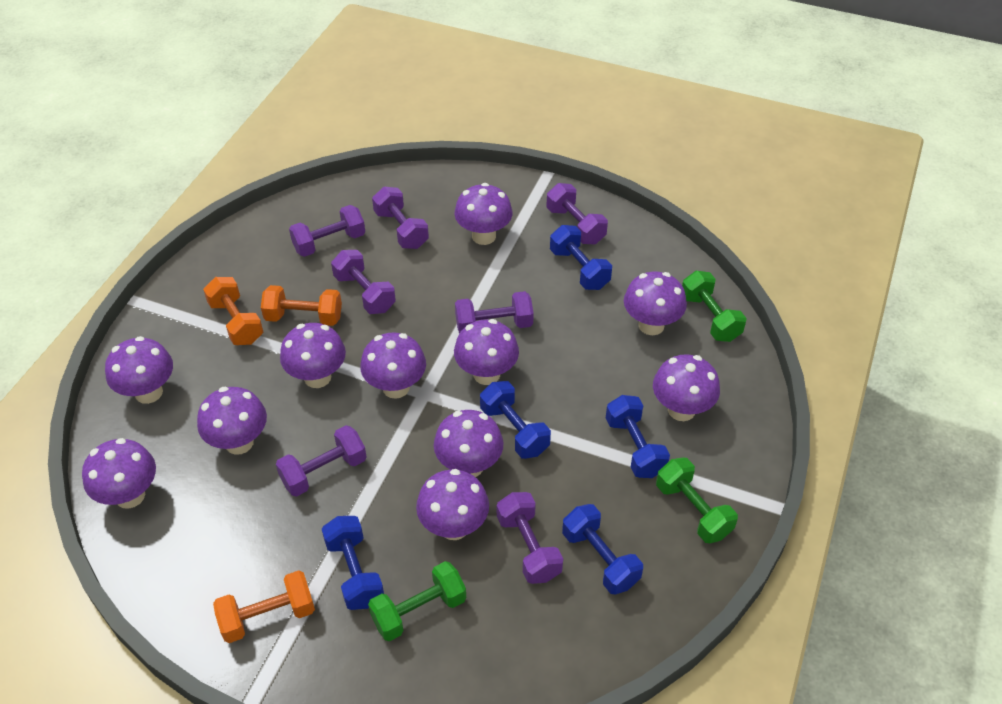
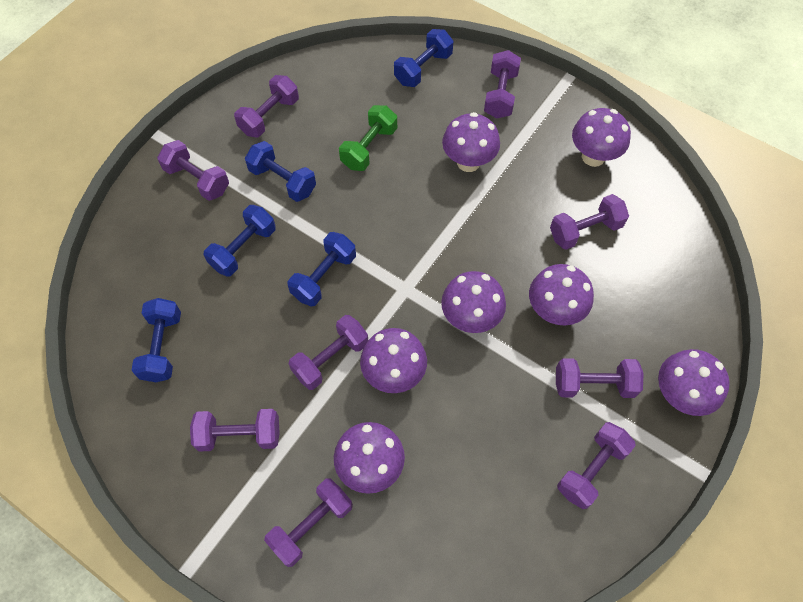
green dumbbell: 3 -> 1
orange dumbbell: 3 -> 0
purple dumbbell: 7 -> 9
purple mushroom: 11 -> 7

